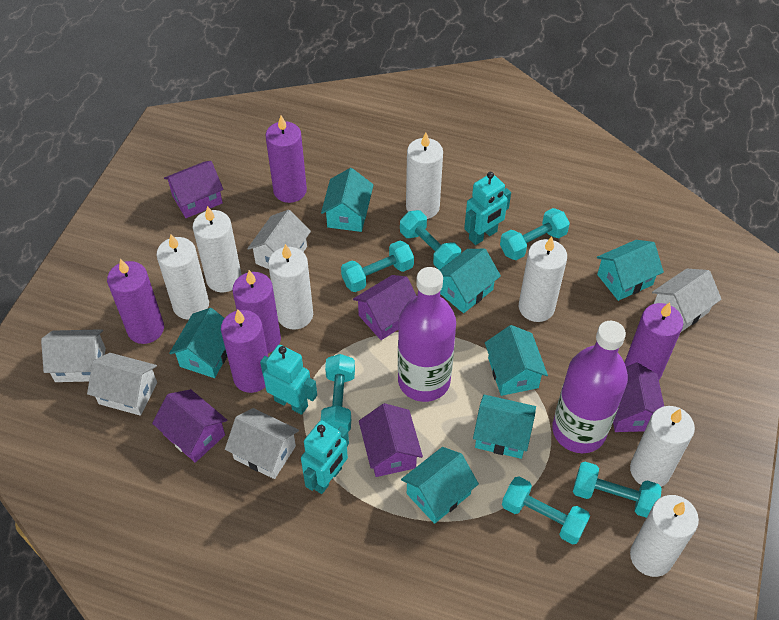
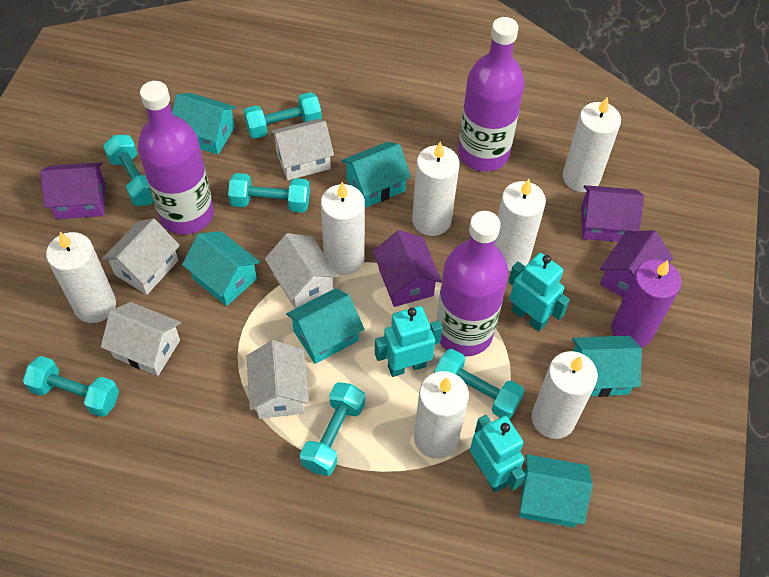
purple bottle: 2 -> 3
purple candle: 5 -> 1
purple house: 5 -> 4
turquoise house: 7 -> 6

